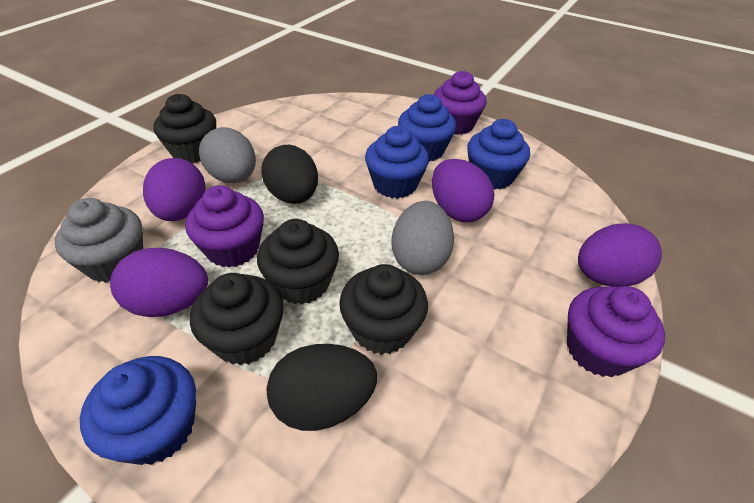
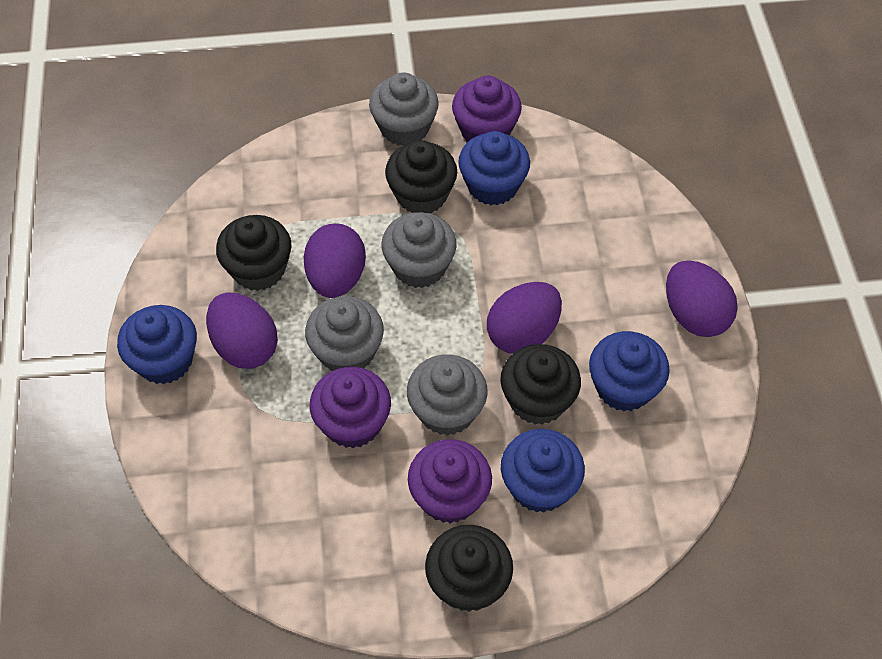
black egg: 2 -> 0
grey cupcake: 1 -> 4
grey egg: 2 -> 0

